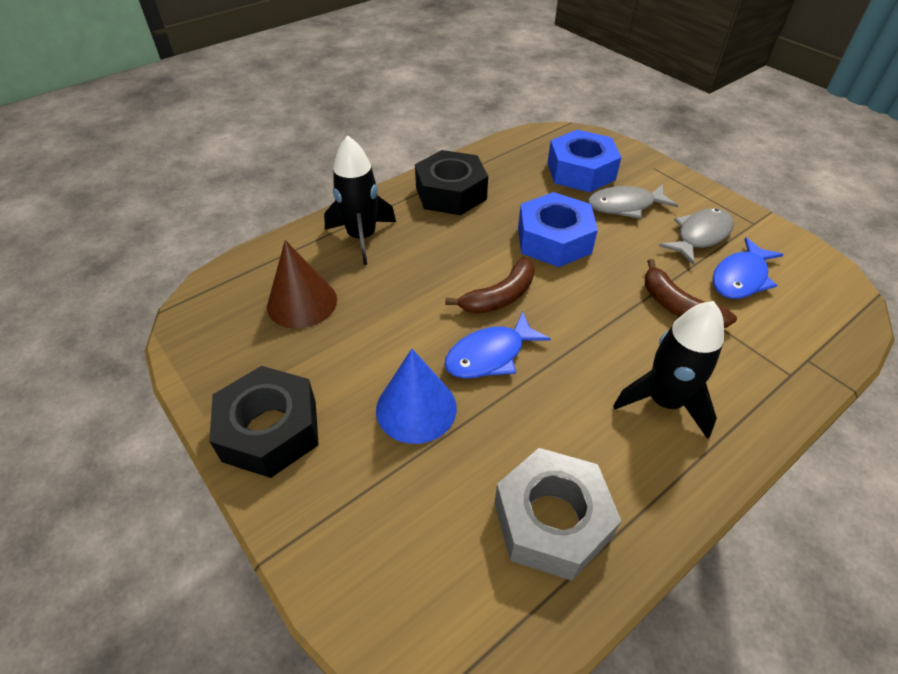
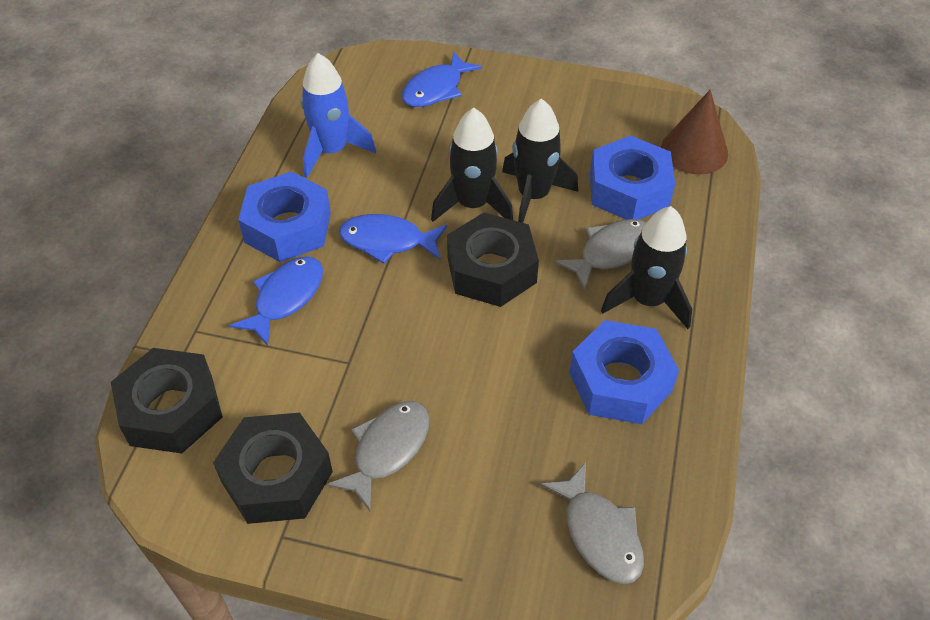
black nut: 2 -> 3
black rocket: 2 -> 3
blue cone: 1 -> 0
blue fish: 2 -> 3
blue nut: 2 -> 3
blue rocket: 0 -> 1
brown banana: 2 -> 0
grey fish: 2 -> 3
grey nut: 1 -> 0

